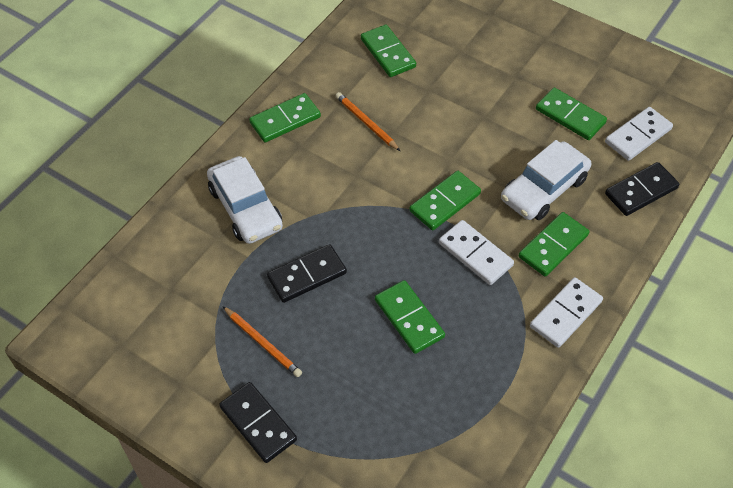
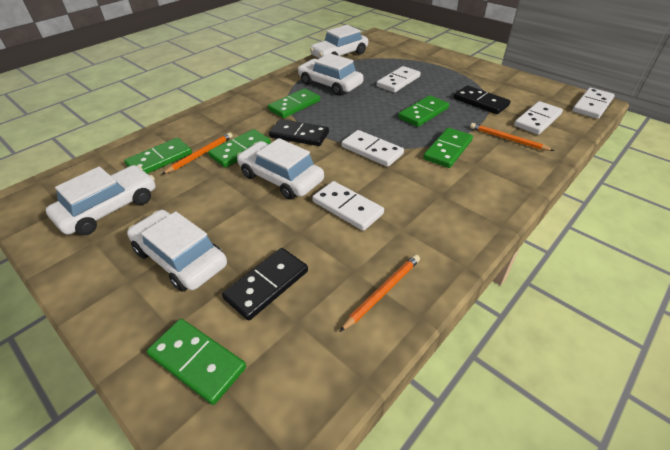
orange pencil: 2 -> 3
white car: 2 -> 5
white domino: 3 -> 5

